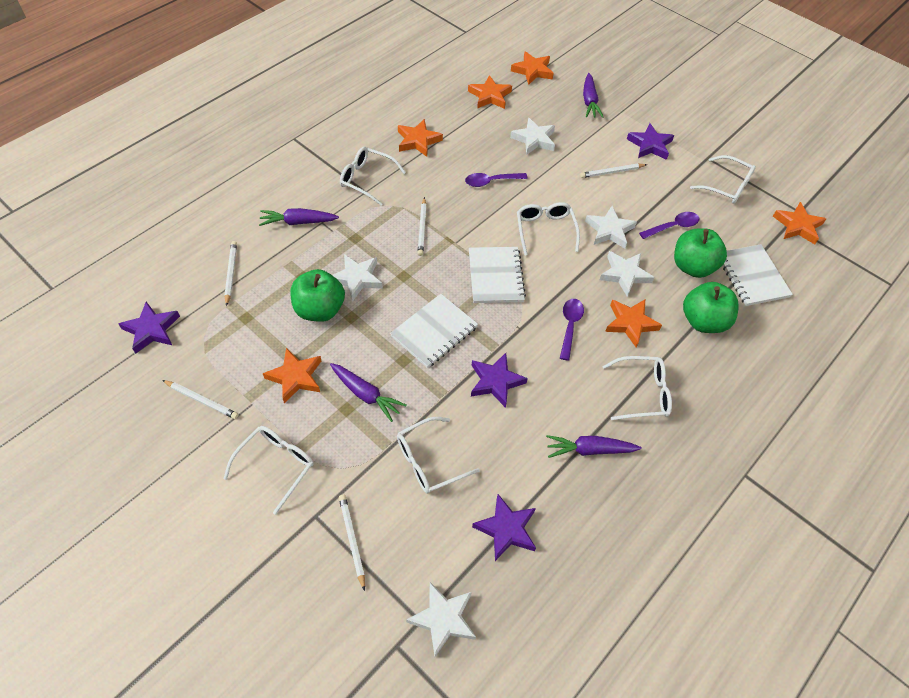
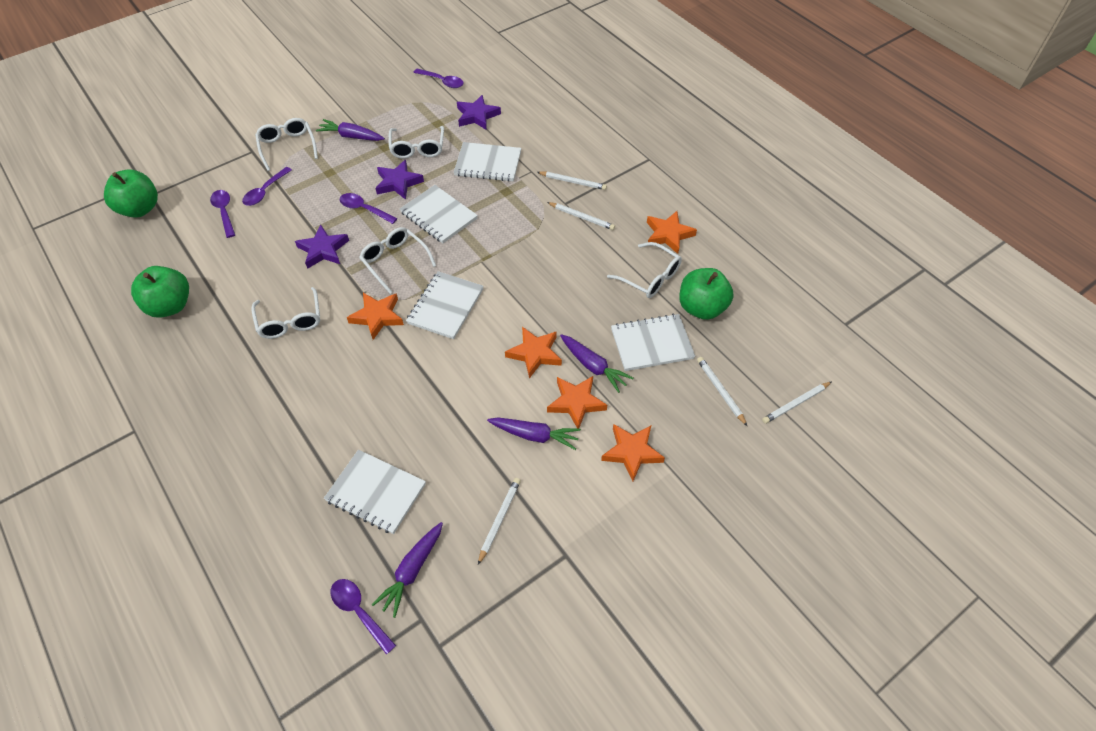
orange star: 6 -> 5
purple spoon: 3 -> 5
purple star: 4 -> 3
white glasses: 6 -> 5
white notebook: 3 -> 5
white star: 5 -> 0

